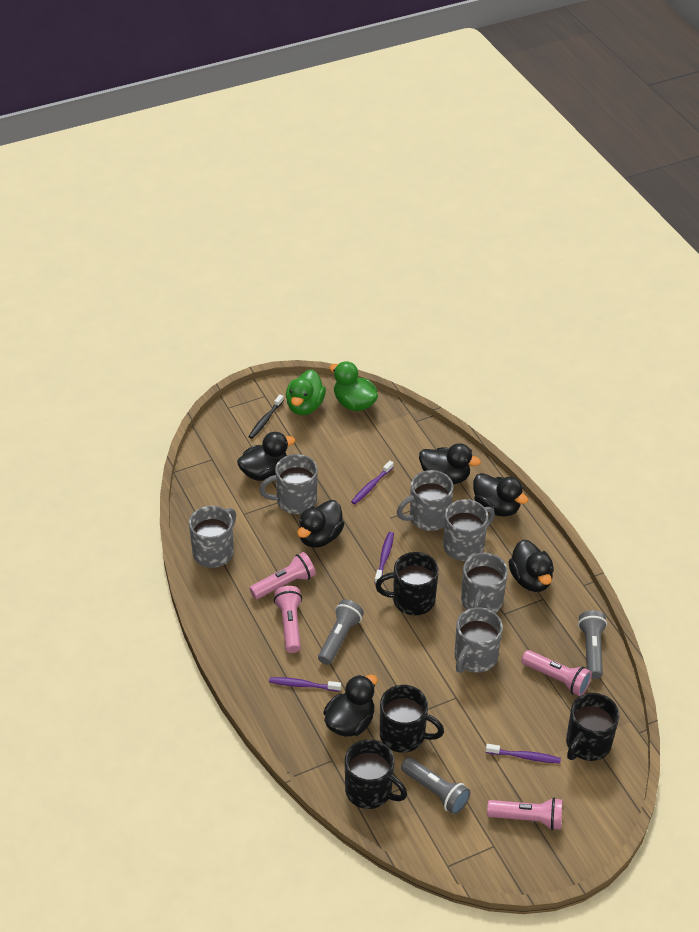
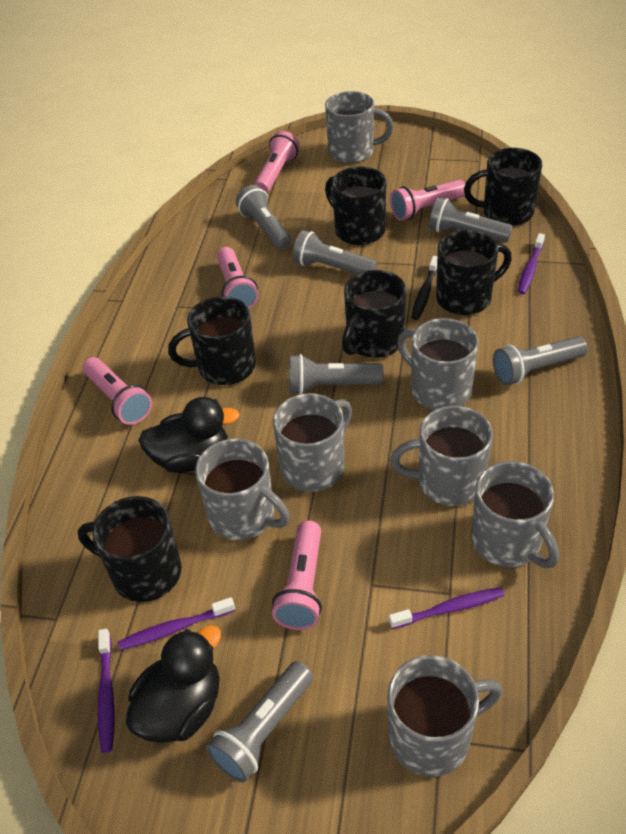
black duck: 6 -> 2
black mug: 4 -> 6
green duck: 2 -> 0
grey flashlight: 3 -> 6
grey mug: 6 -> 7
pink flashlight: 4 -> 5

